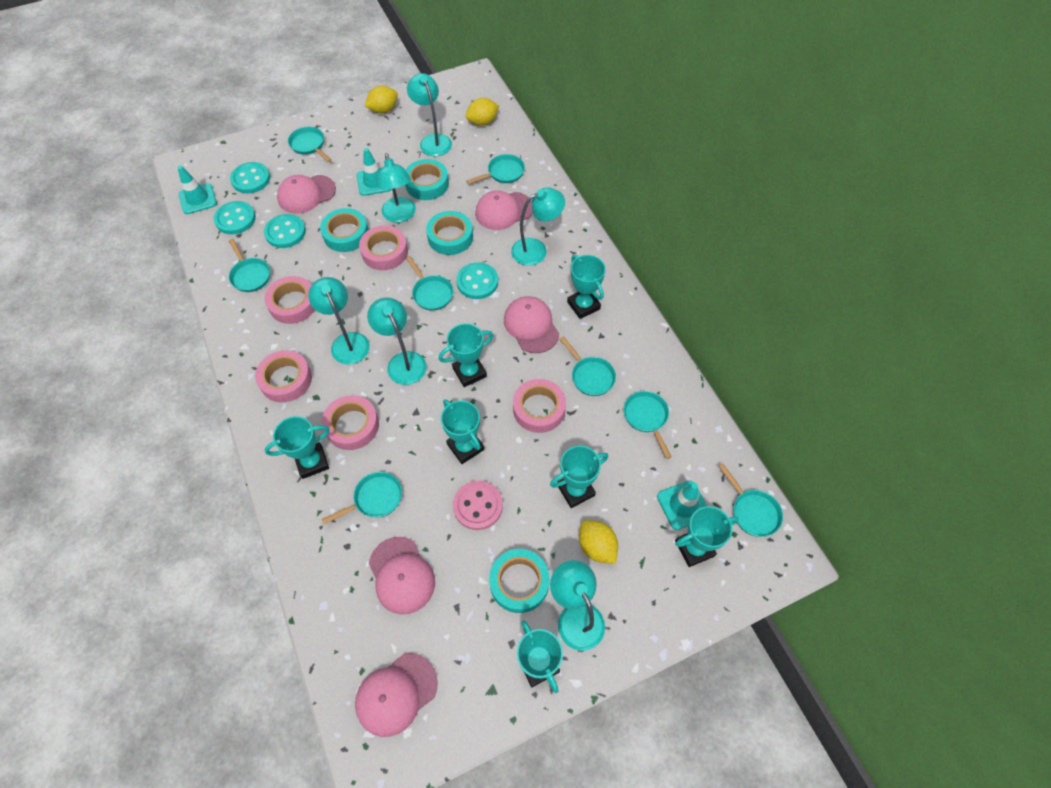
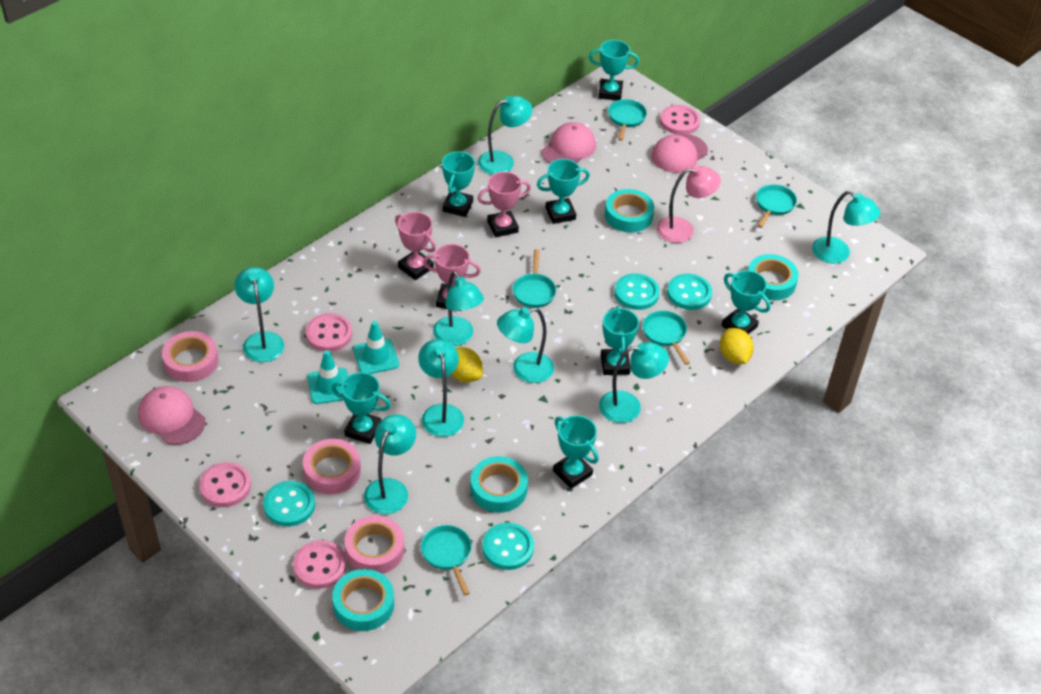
pink button: 1 -> 4
pink cap: 5 -> 3
pink lamp: 0 -> 1
pink tape: 5 -> 3
pink trophy: 0 -> 3
turquoise lamp: 6 -> 8
turquoise pan: 8 -> 5
turquoise traffic cone: 3 -> 2
yellow lemon: 3 -> 2

